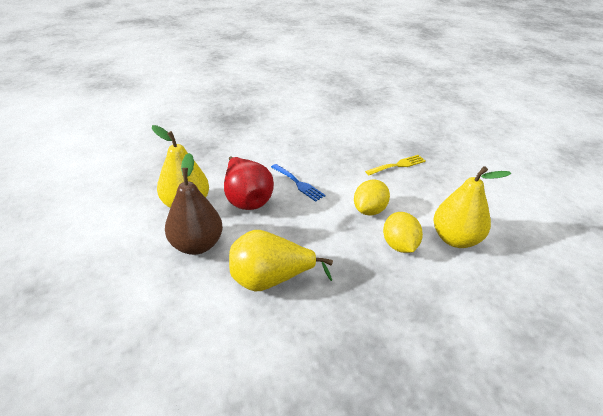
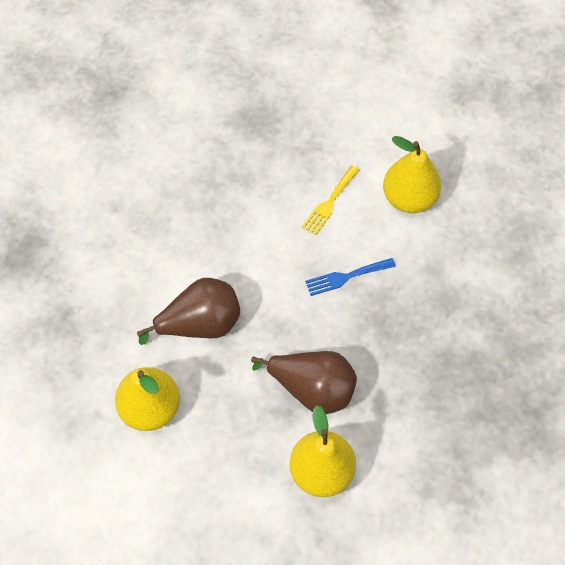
brown pear: 1 -> 2
red pear: 1 -> 0
yellow lemon: 2 -> 0

